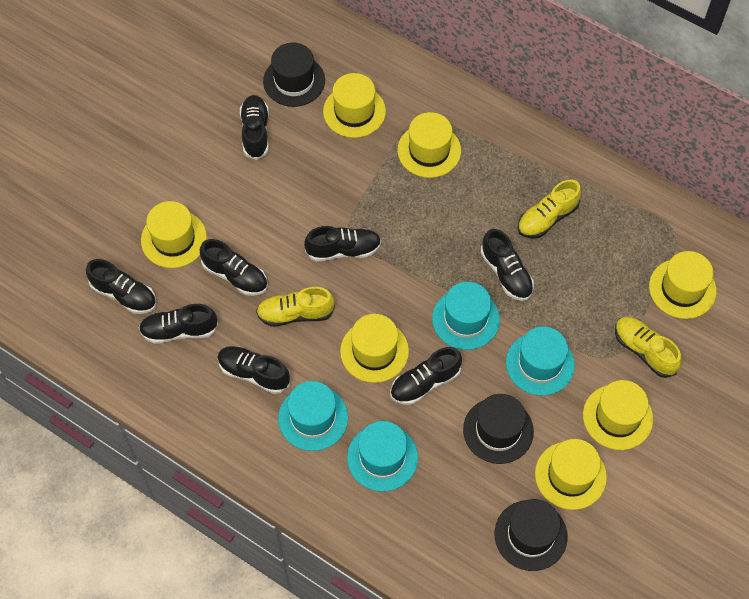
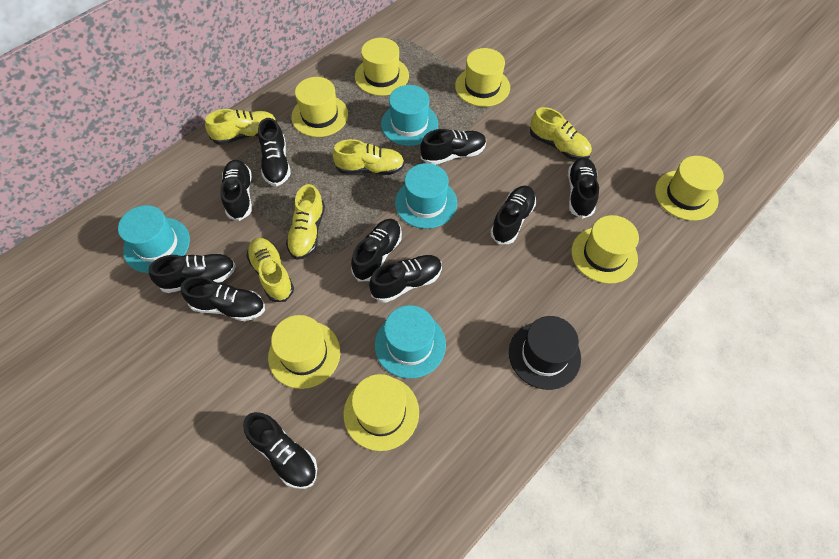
black hat: 3 -> 1
black shoe: 8 -> 10
yellow shoe: 3 -> 5

